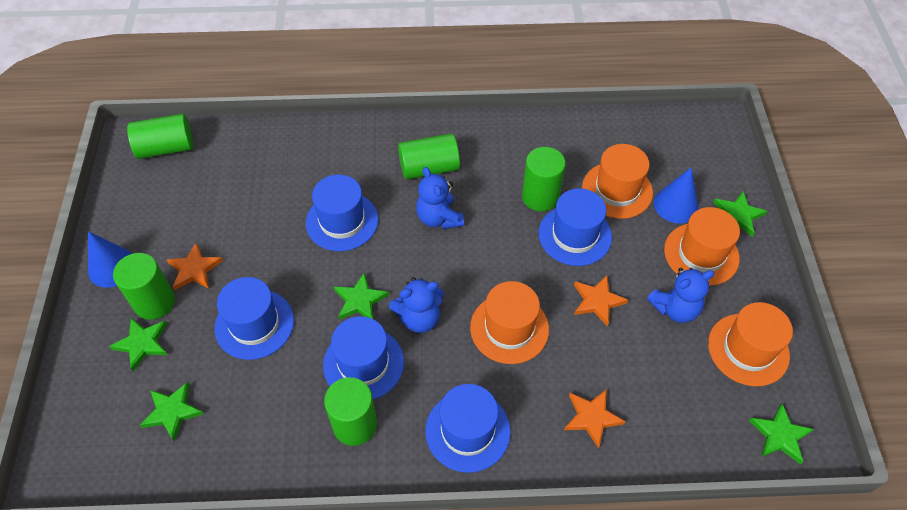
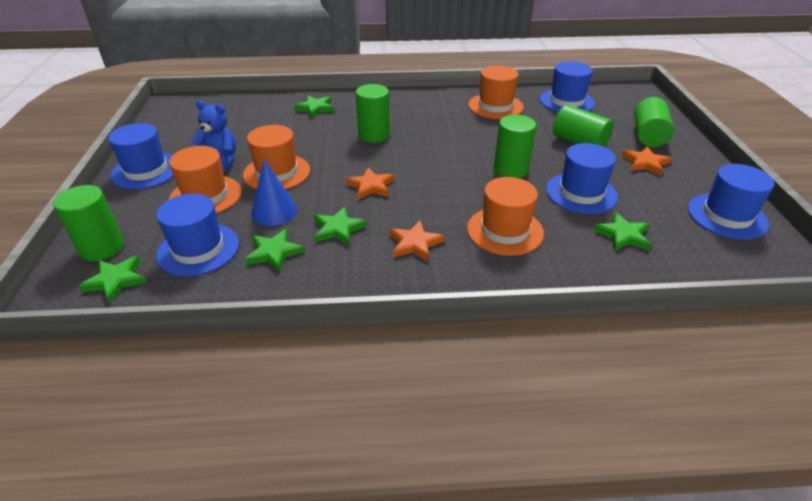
blue cone: 2 -> 1
blue teddy bear: 3 -> 1

